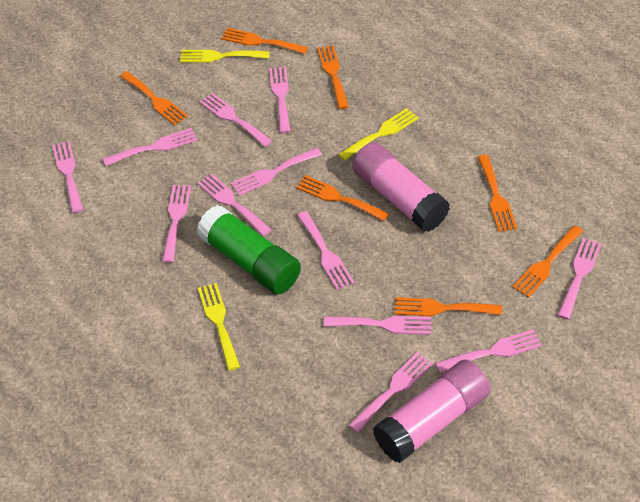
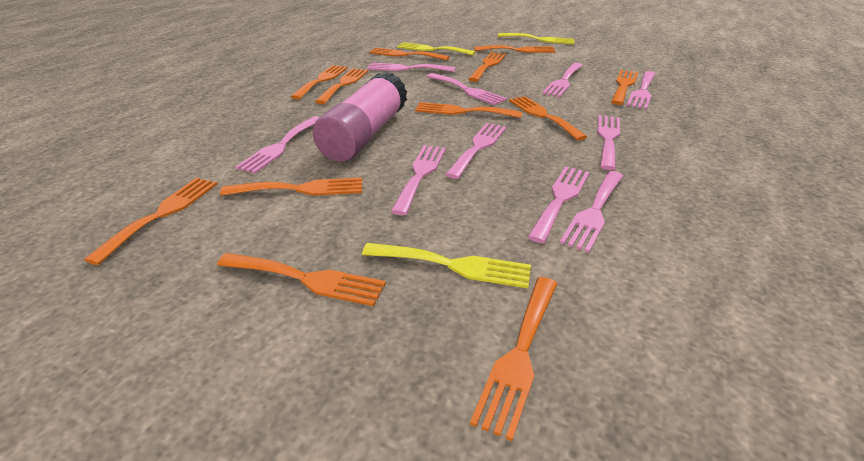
green glue stick: 1 -> 0
orange fork: 7 -> 12
pink fork: 12 -> 10
pink glue stick: 2 -> 1

